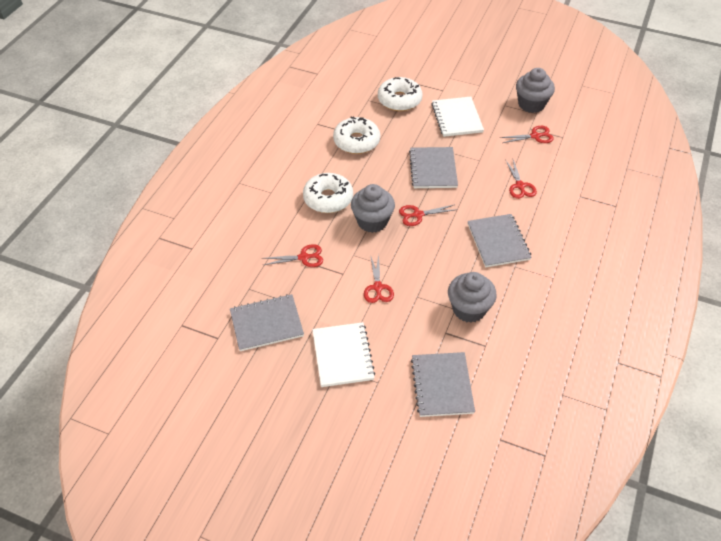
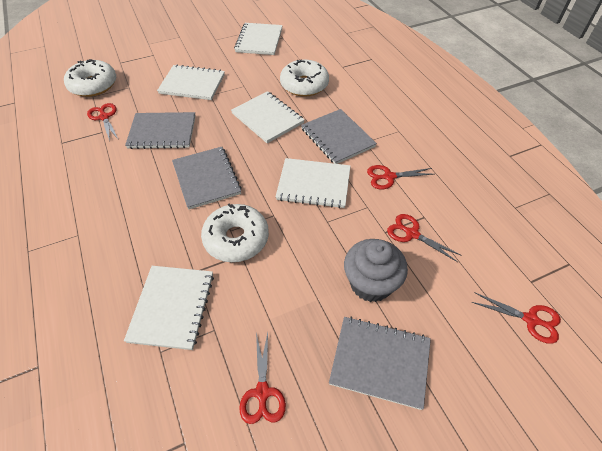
grey cupcake: 3 -> 1
white notebook: 2 -> 5

